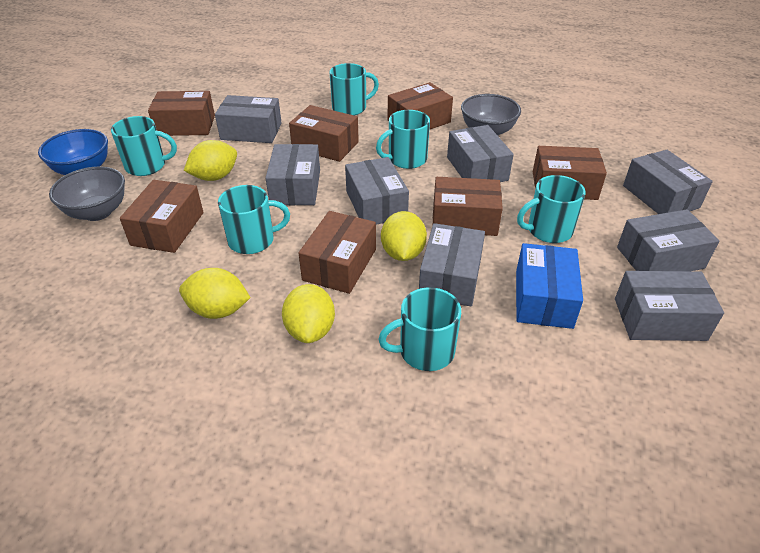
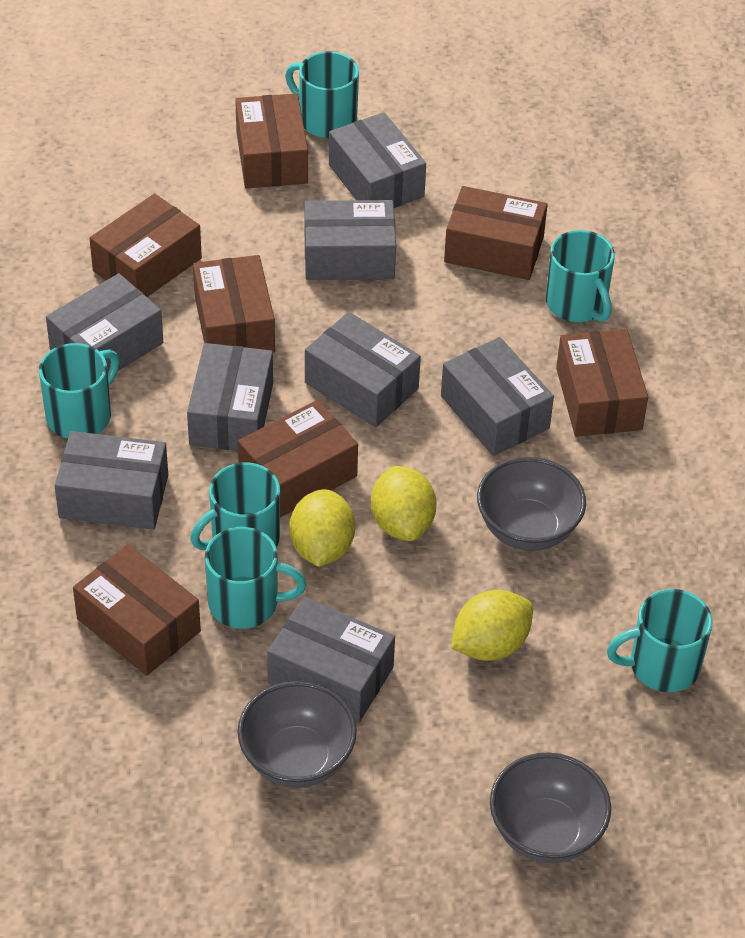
blue bowl: 1 -> 0
blue box: 1 -> 0
grey bowl: 2 -> 3
yellow lemon: 4 -> 3

